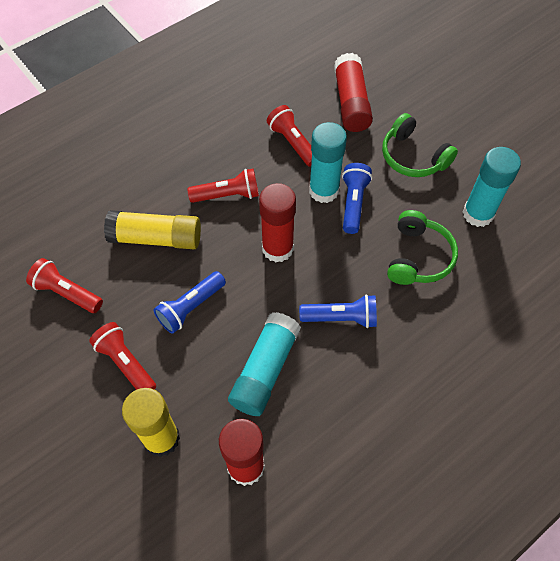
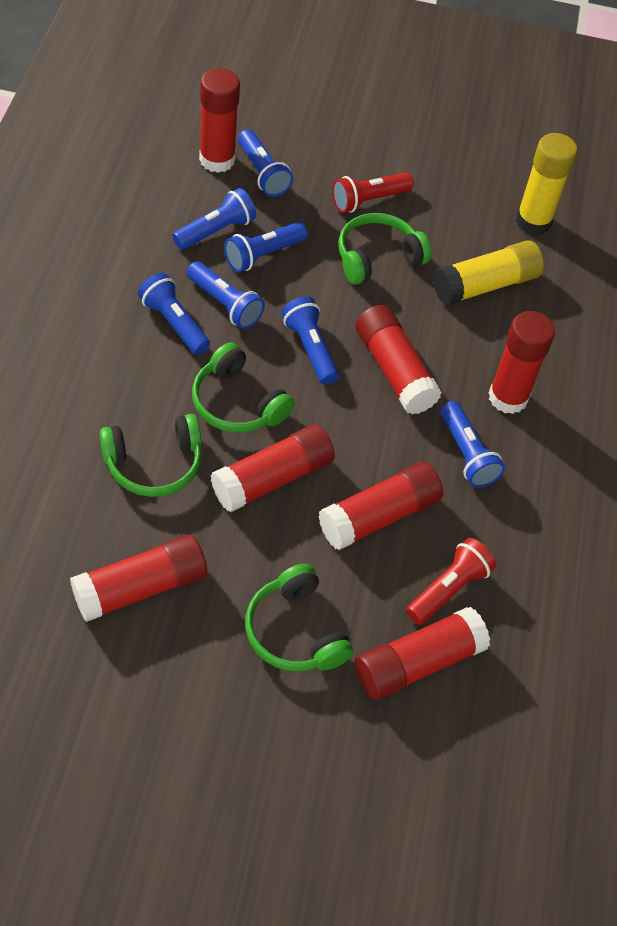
blue flashlight: 3 -> 7
green headphones: 2 -> 4
red flashlight: 4 -> 2
red glue stick: 3 -> 7
turquoise glue stick: 3 -> 0

